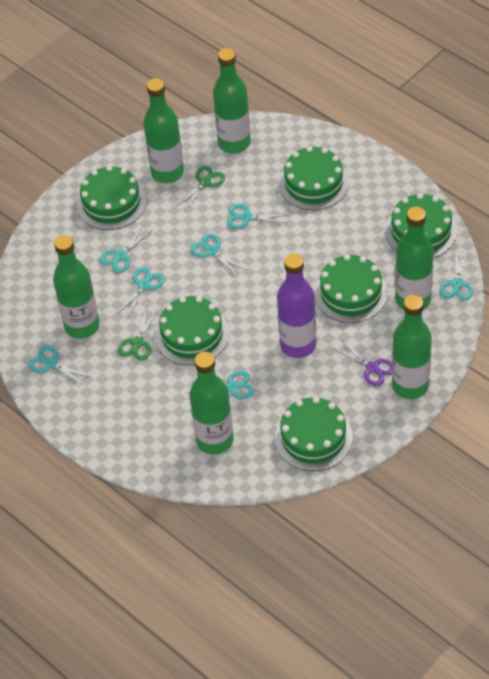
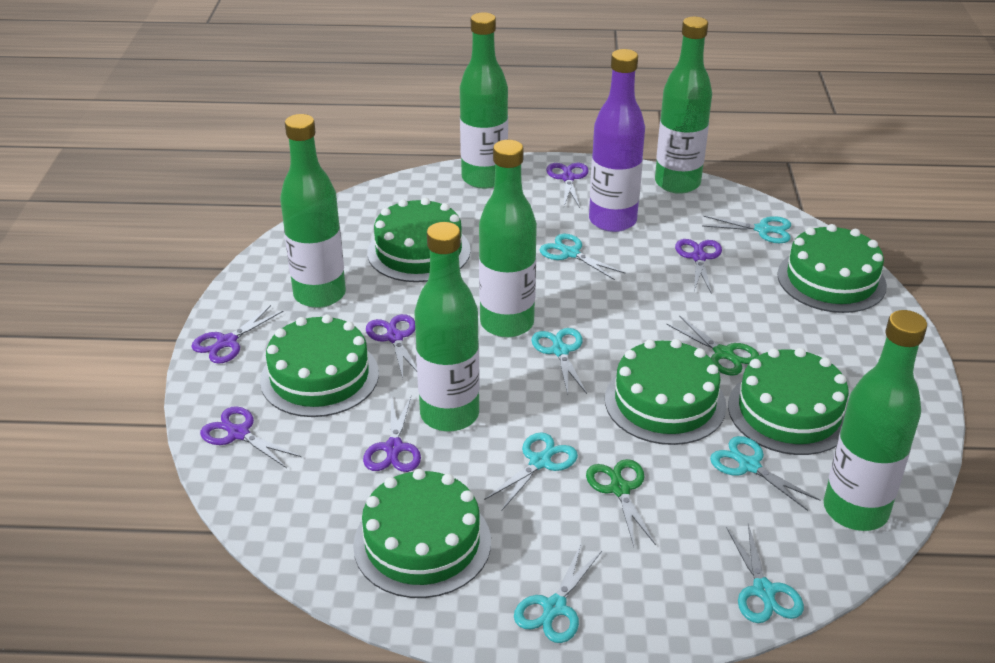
purple scissors: 1 -> 6

